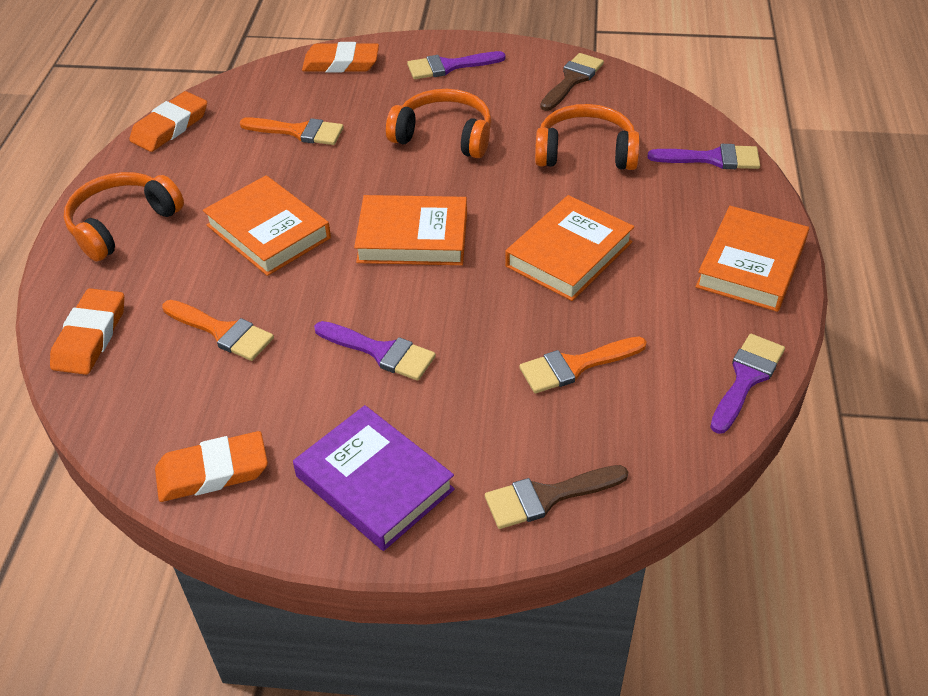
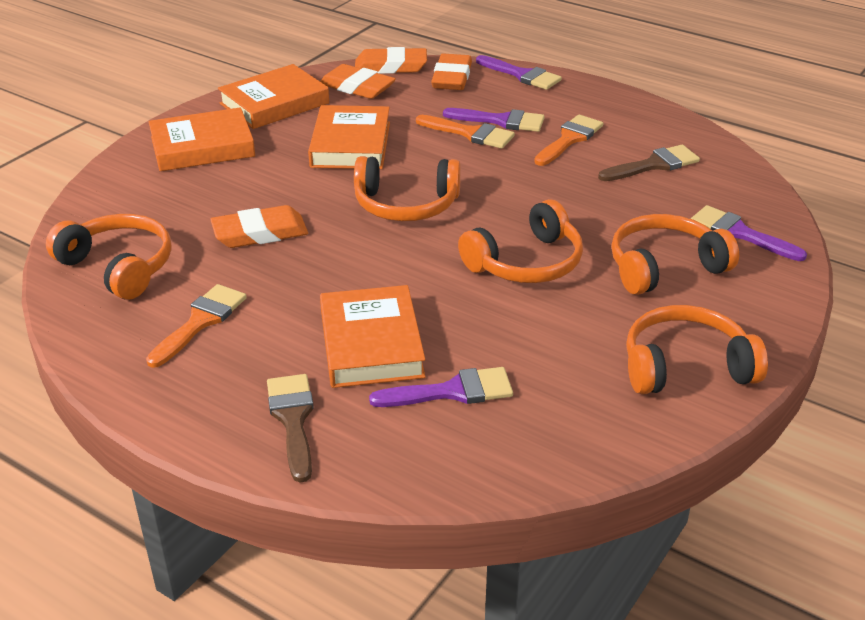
orange headphones: 3 -> 5
purple book: 1 -> 0

